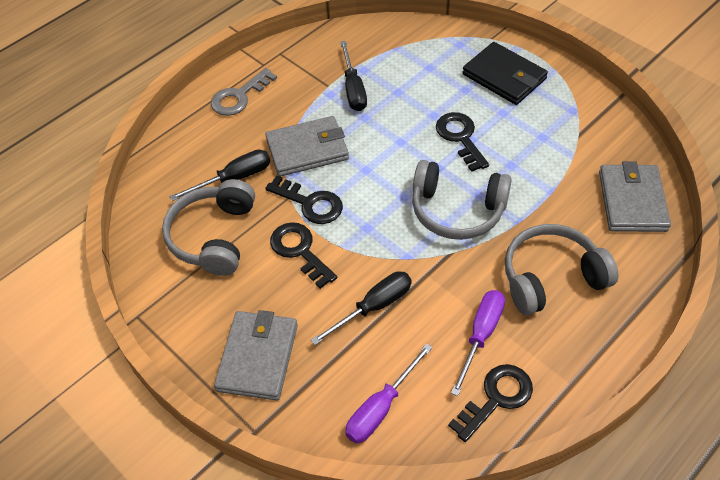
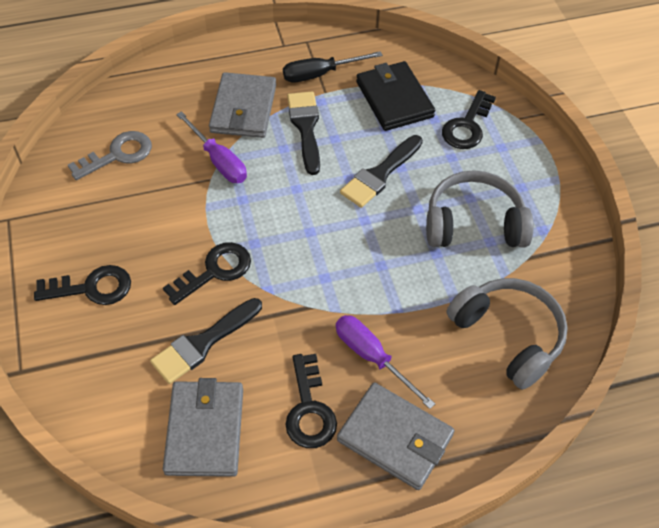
black brush: 0 -> 3
black screwdriver: 3 -> 1
grey headphones: 3 -> 2

